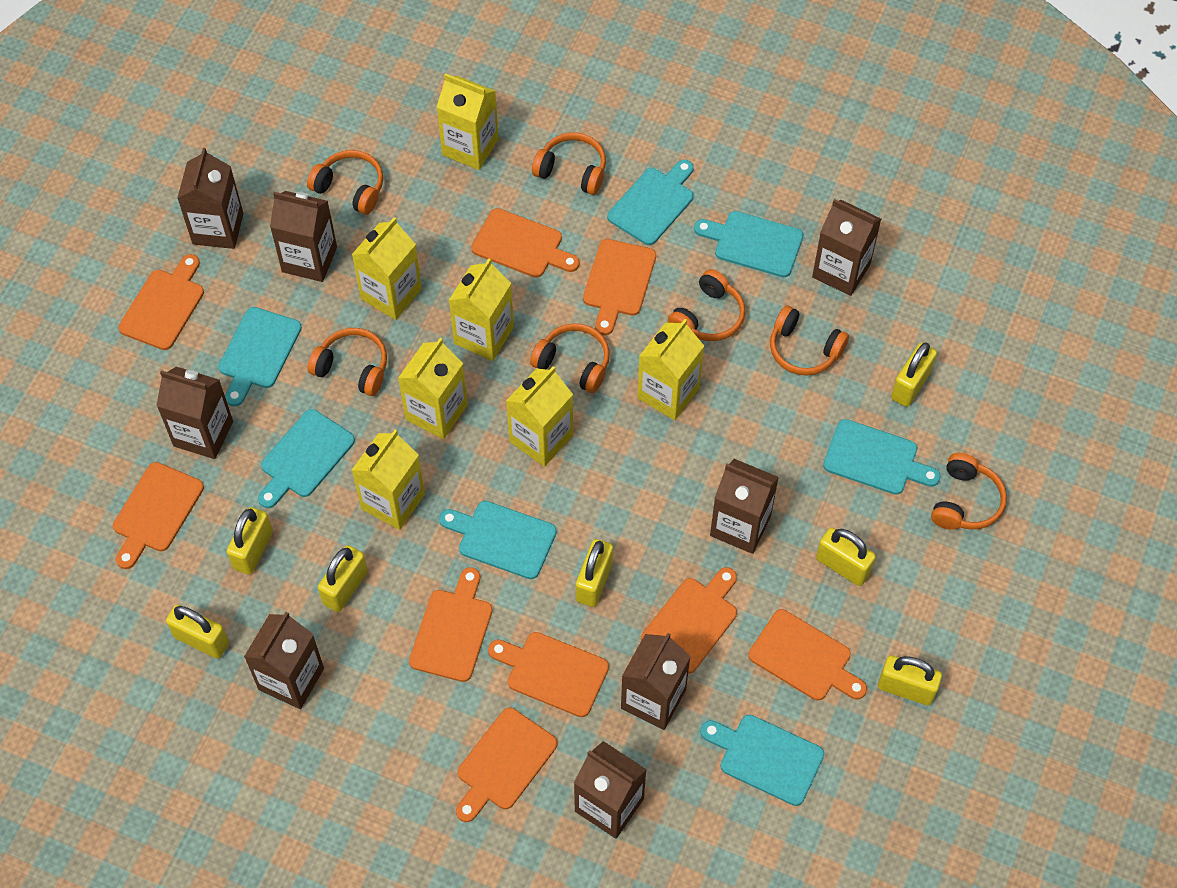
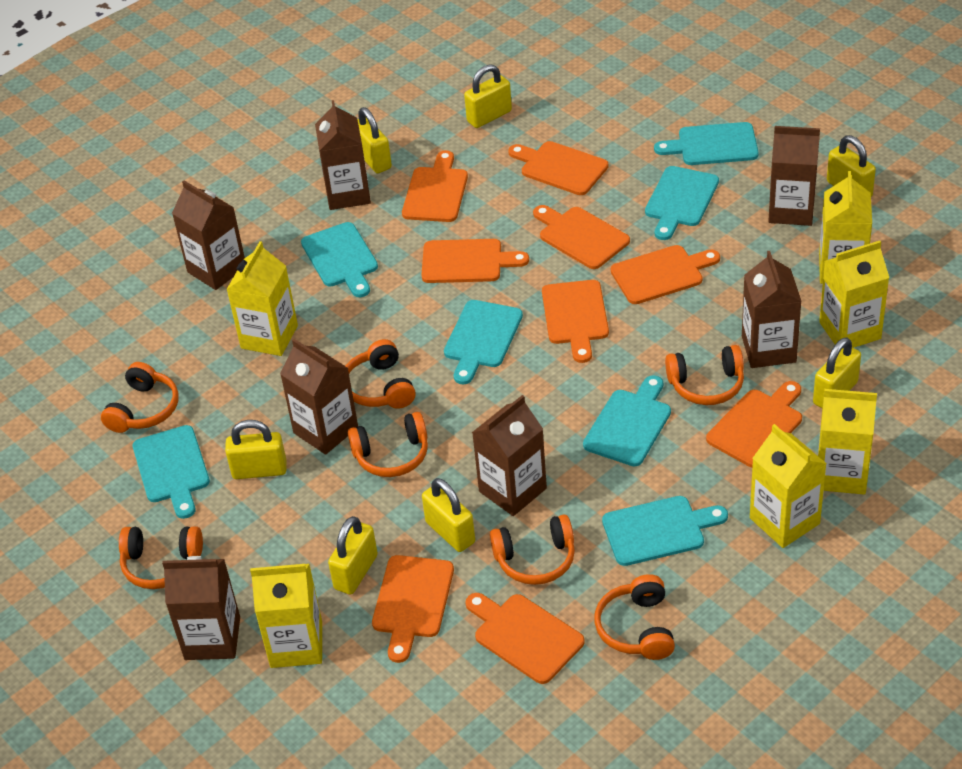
brown carton: 8 -> 7
yellow carton: 7 -> 6

